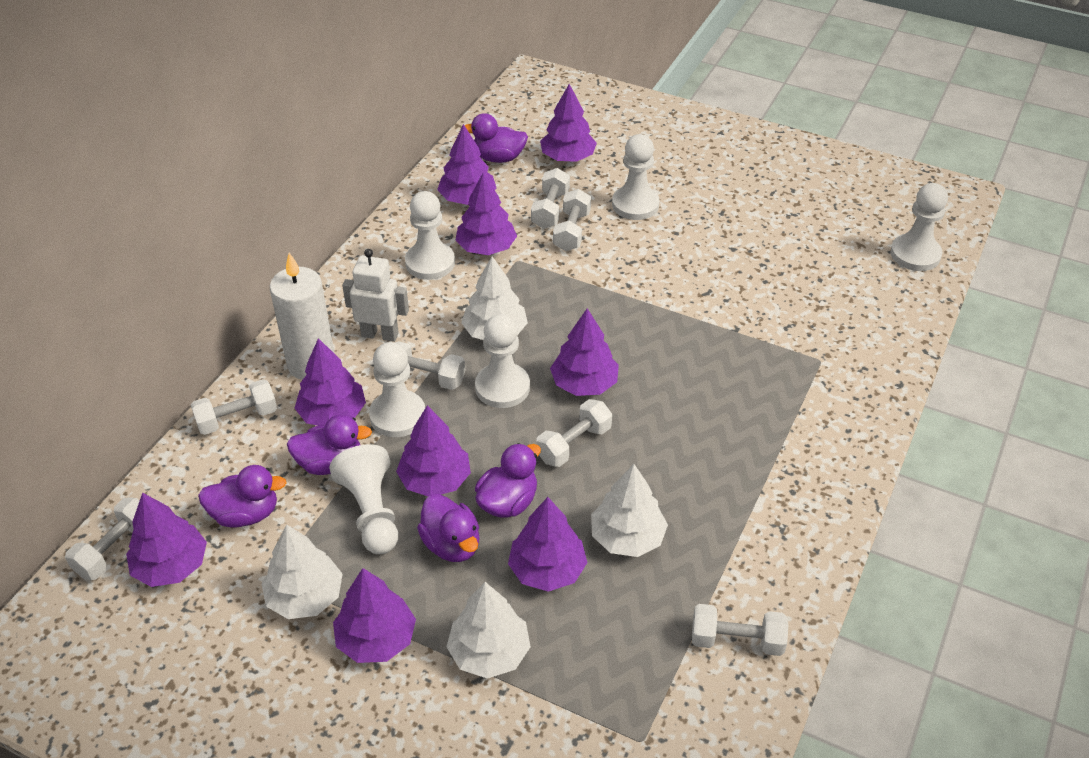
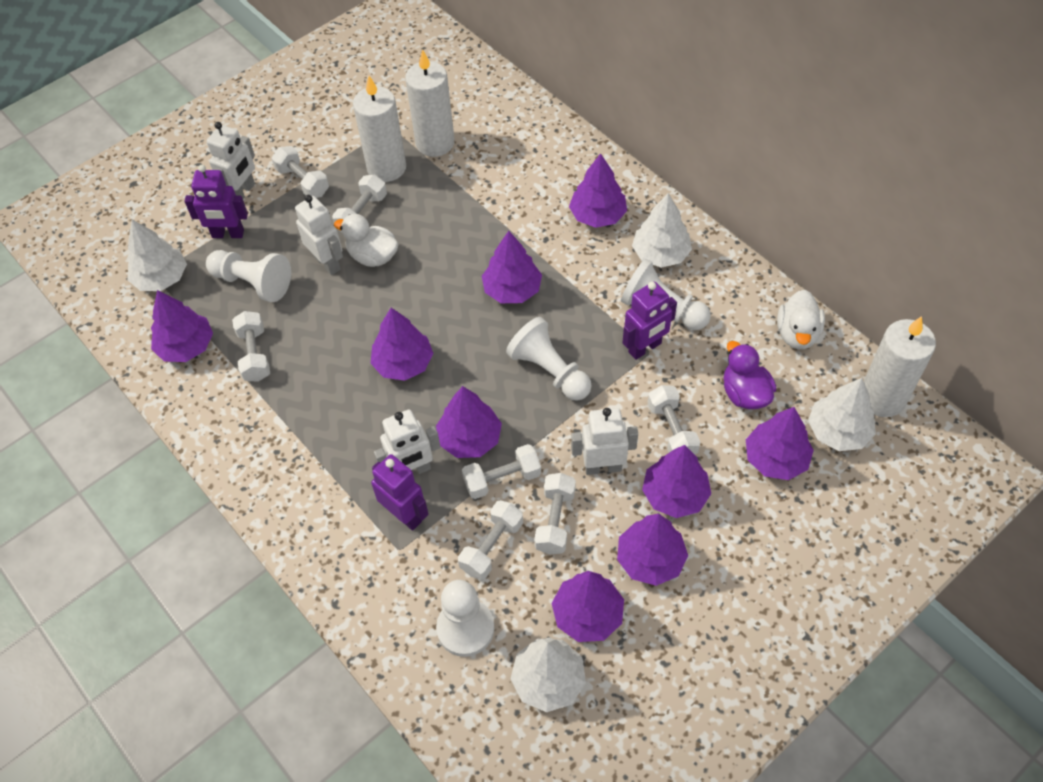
purple duck: 5 -> 1
purple robot: 0 -> 3
white candle: 1 -> 3
white duck: 0 -> 2
white pawn: 6 -> 4
white robot: 1 -> 4

